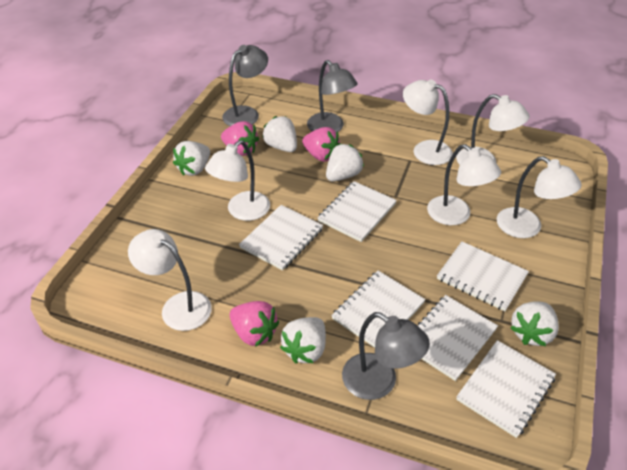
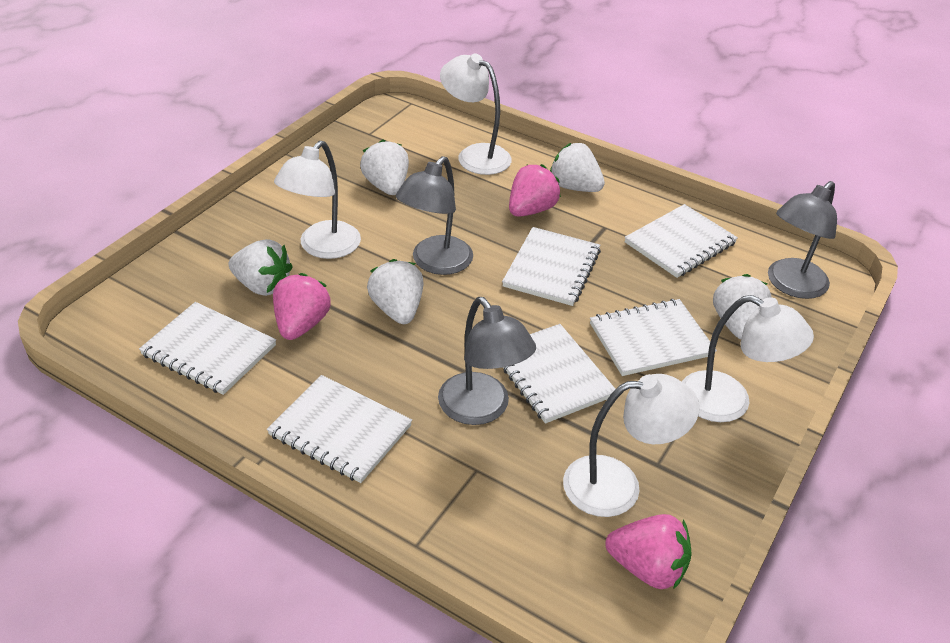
white lamp: 6 -> 4

